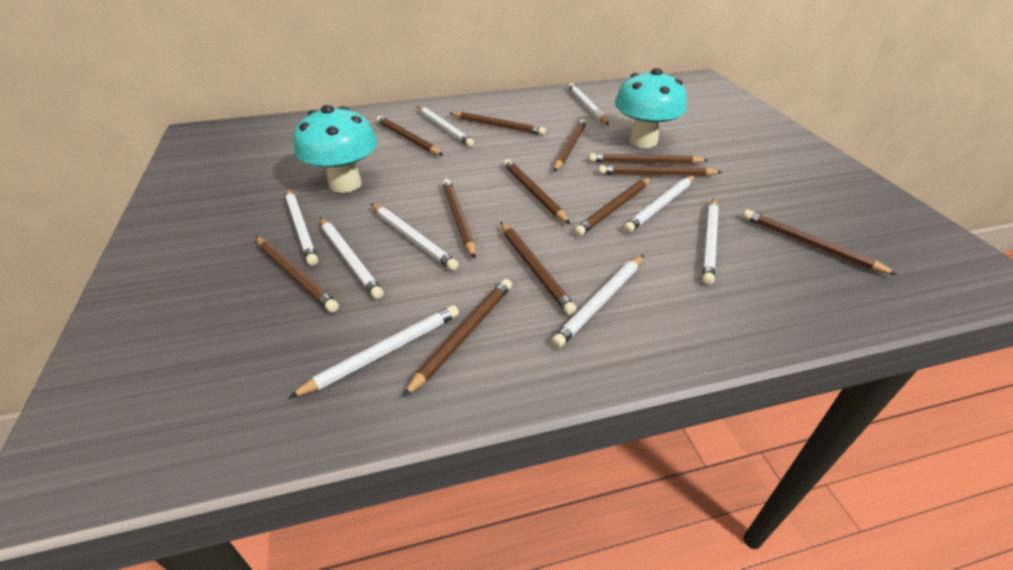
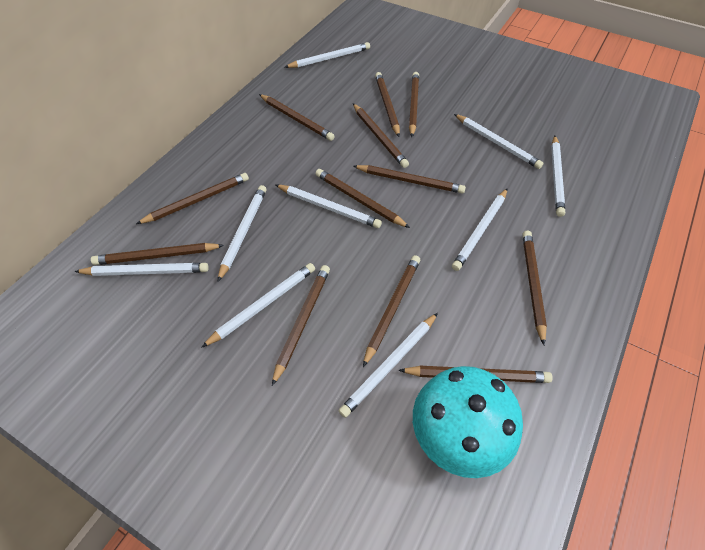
turquoise mushroom: 2 -> 1

